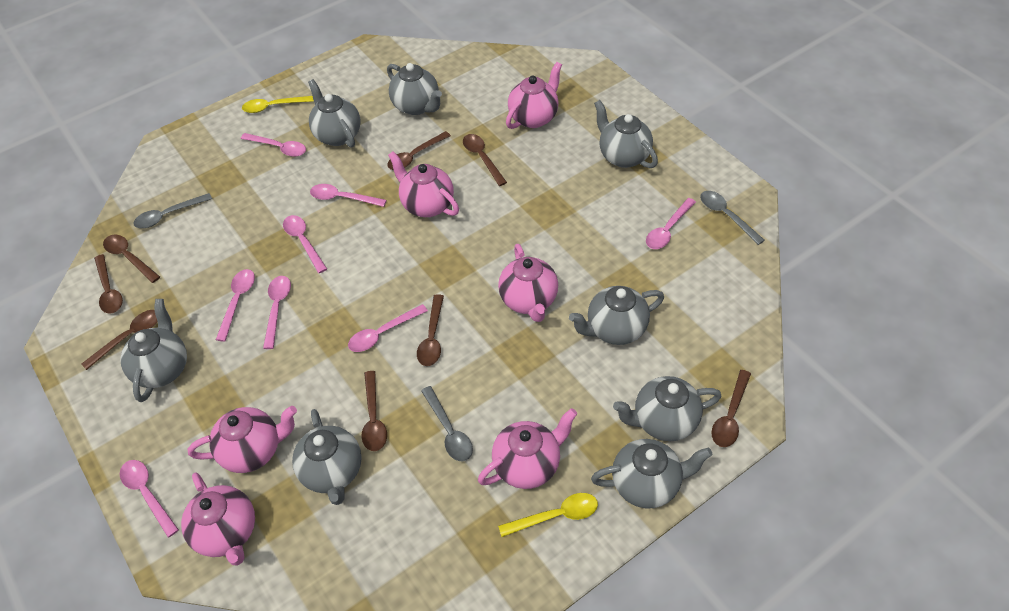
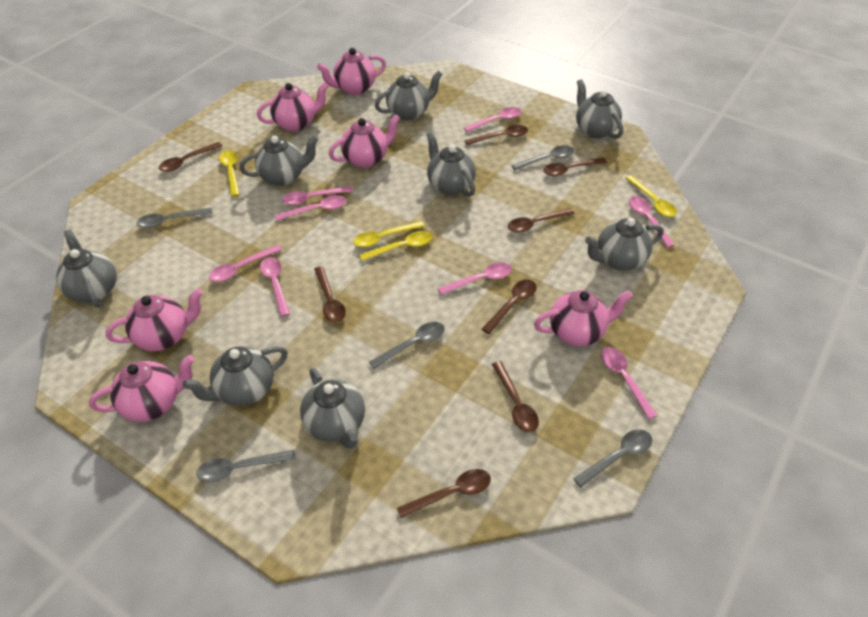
grey spoon: 3 -> 5
yellow spoon: 2 -> 4

